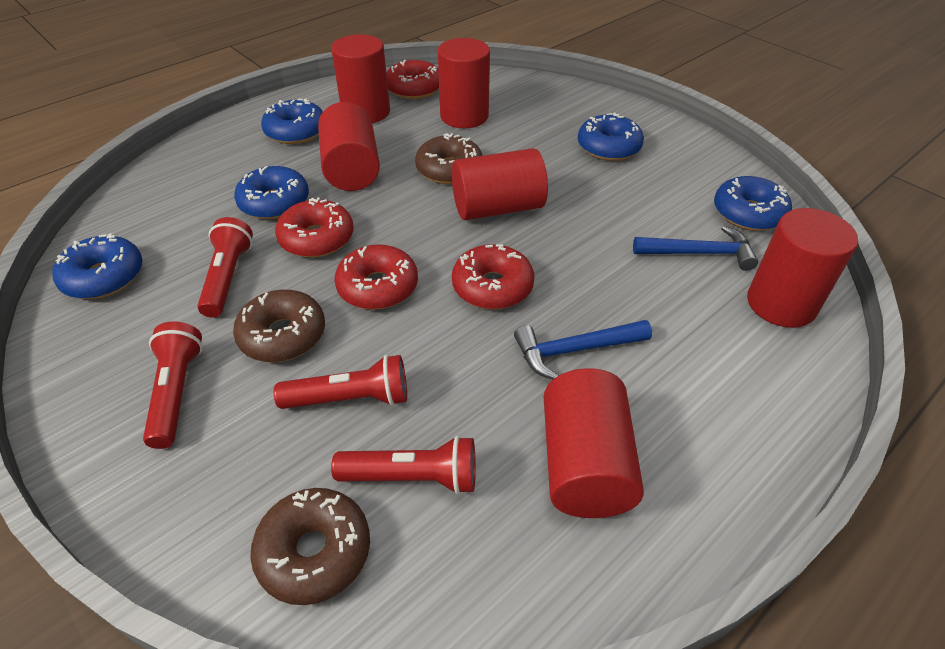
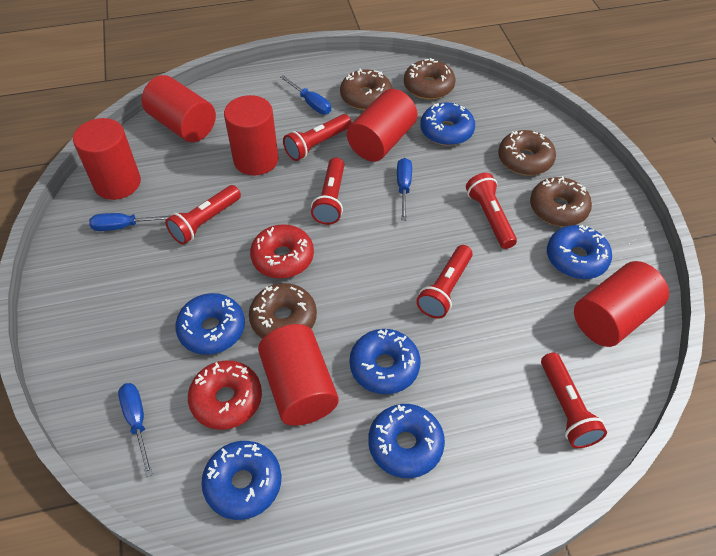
blue donut: 5 -> 6
blue hammer: 2 -> 0
blue screwdriver: 0 -> 4
brown donut: 3 -> 5
red donut: 4 -> 2
red flashlight: 4 -> 6

